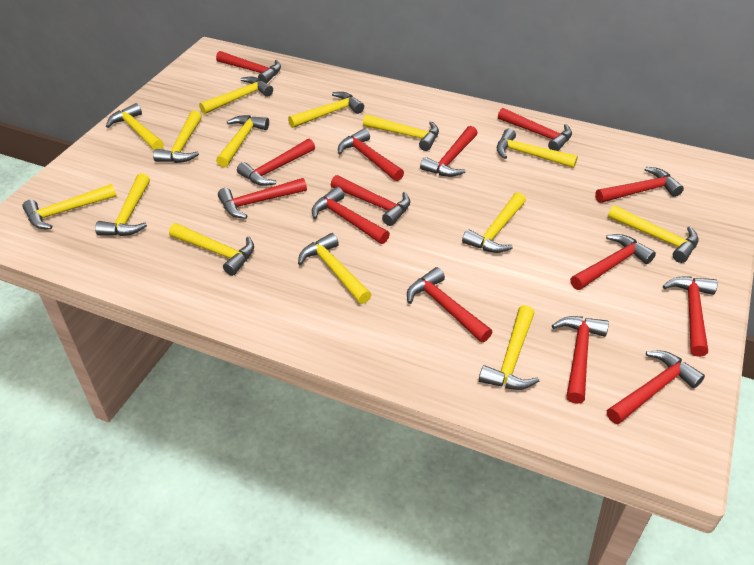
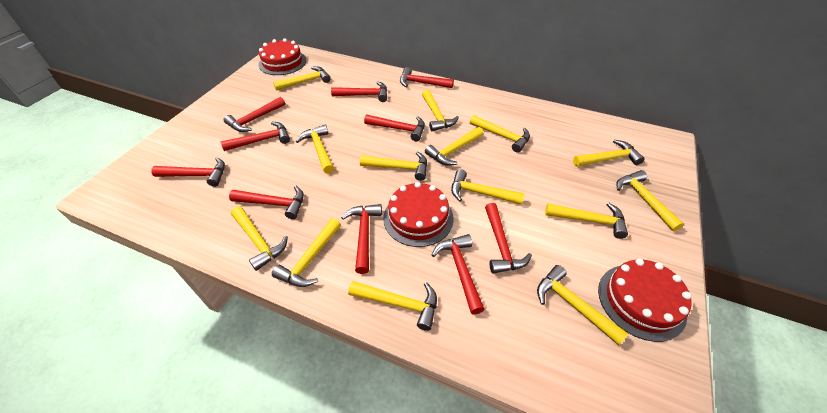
red cake: 0 -> 3
red hammer: 14 -> 10

